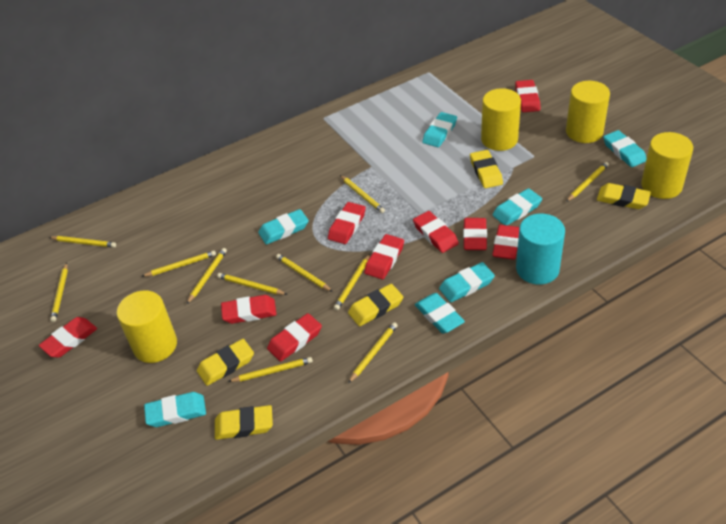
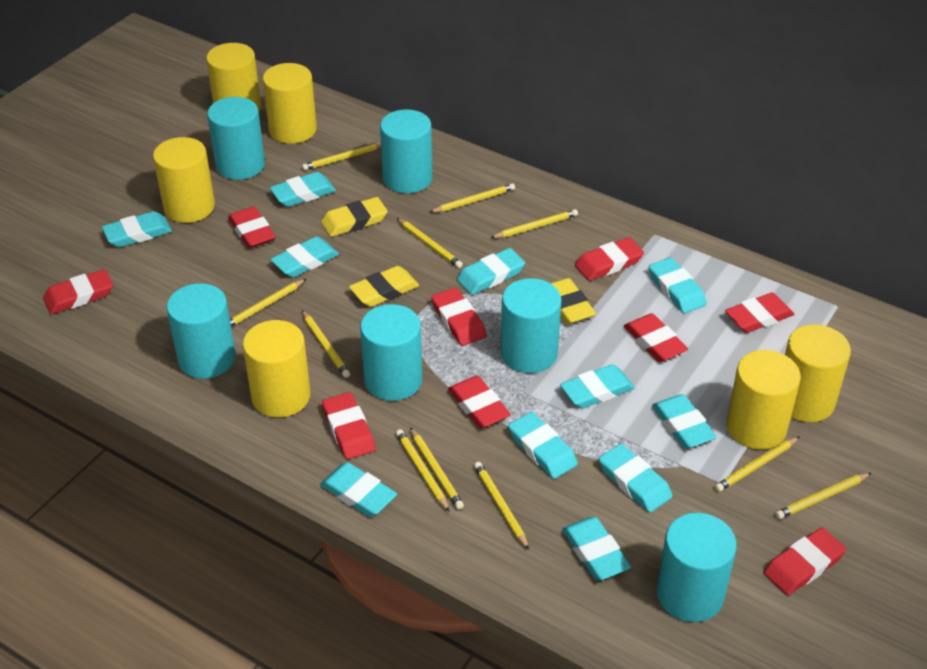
turquoise cylinder: 1 -> 6
turquoise eraser: 7 -> 11
yellow cylinder: 4 -> 6
yellow eraser: 5 -> 3

